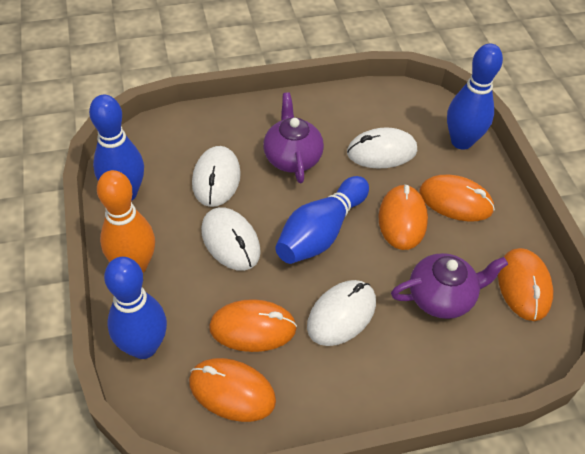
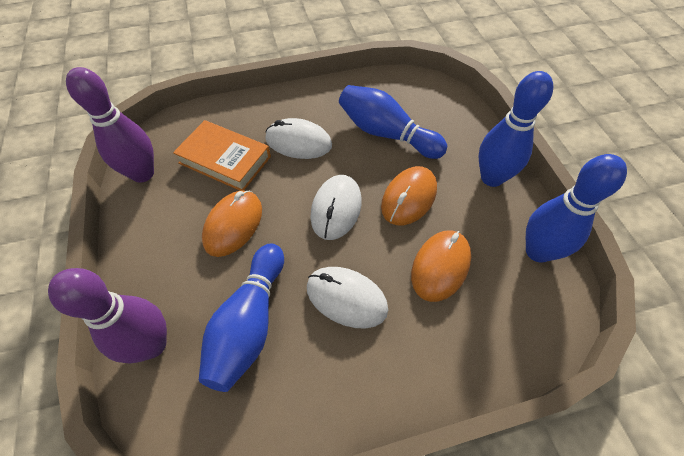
orange book: 0 -> 1
orange bowling pin: 1 -> 0
orange mouse: 5 -> 3
purple bowling pin: 0 -> 2
purple teapot: 2 -> 0
white mouse: 4 -> 3

